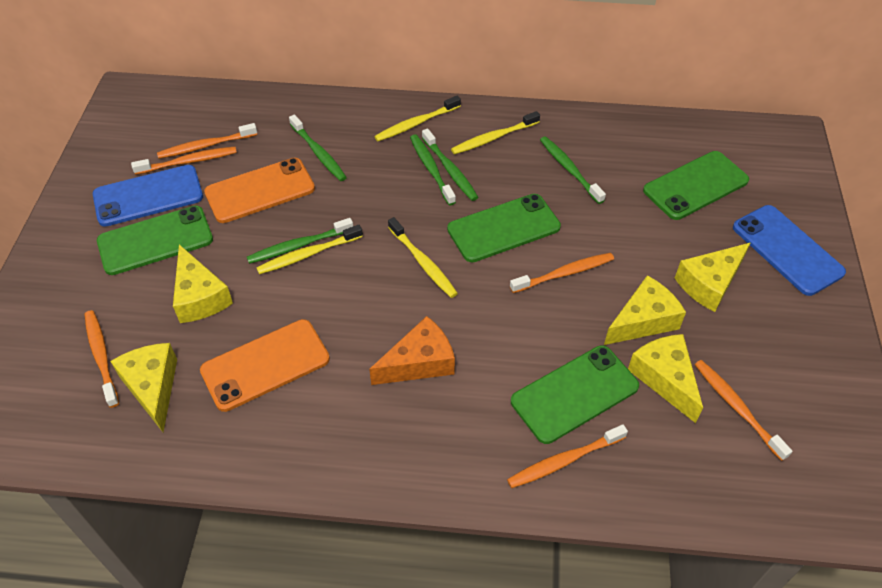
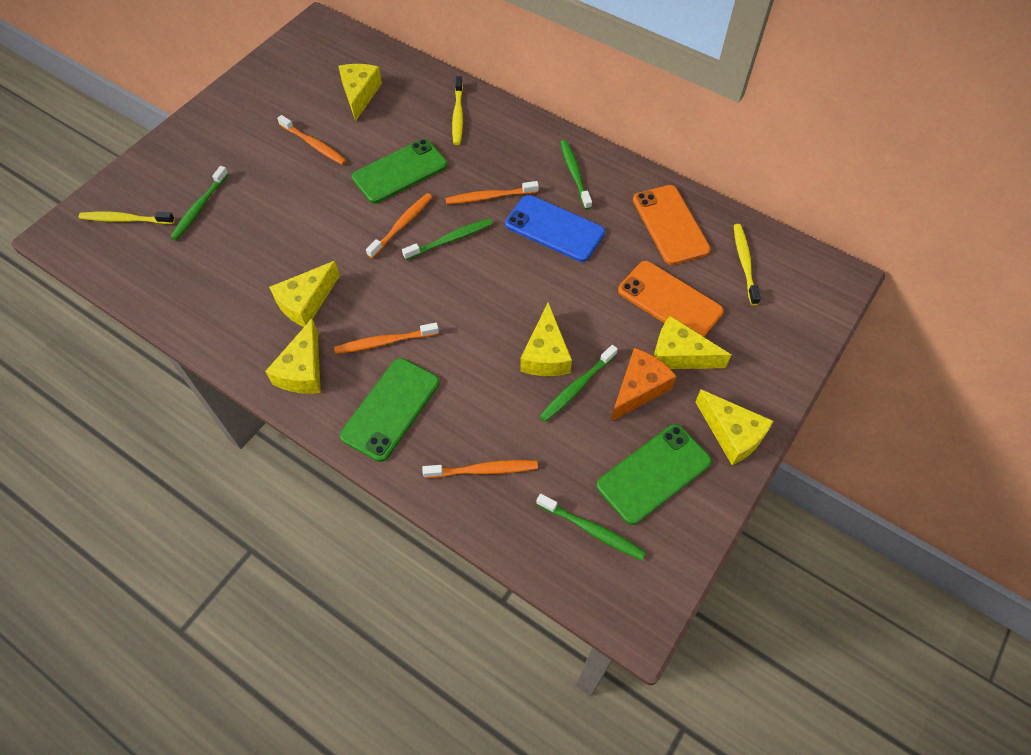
blue phone: 2 -> 1
green phone: 4 -> 3
orange toothbrush: 6 -> 5
yellow cheese: 5 -> 6
yellow toothbrush: 4 -> 3

